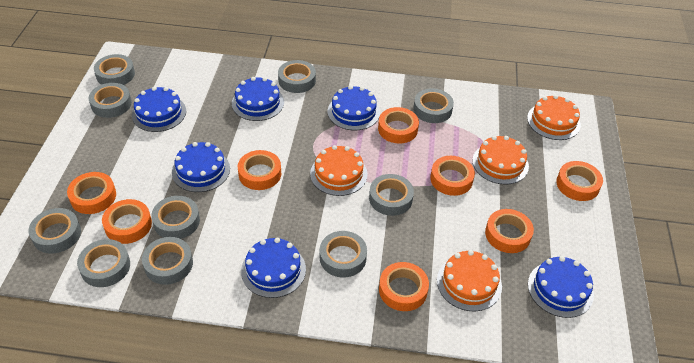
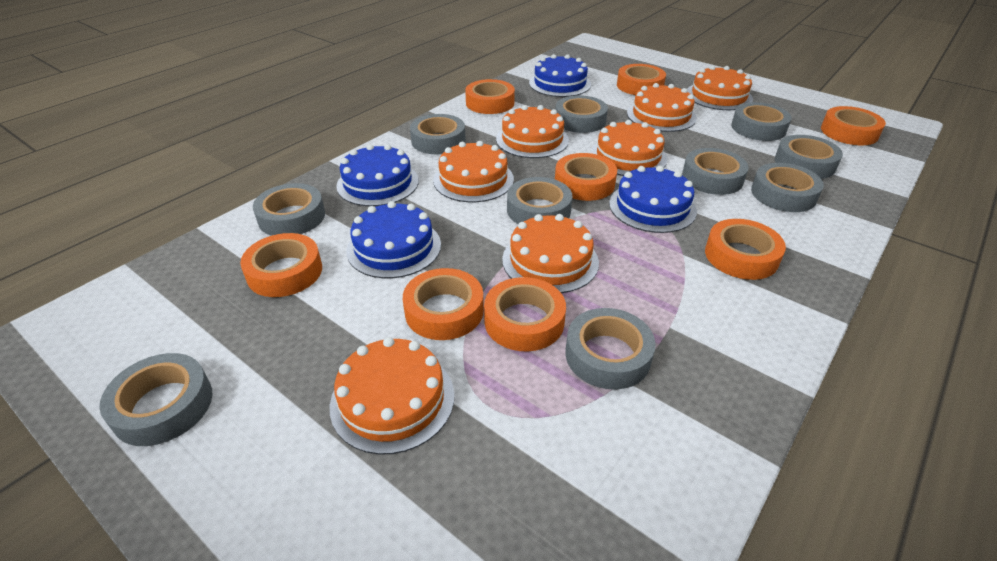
blue cake: 6 -> 4
orange cake: 4 -> 7

